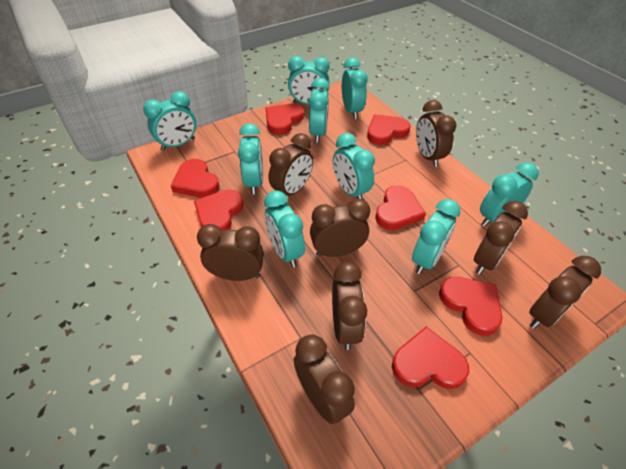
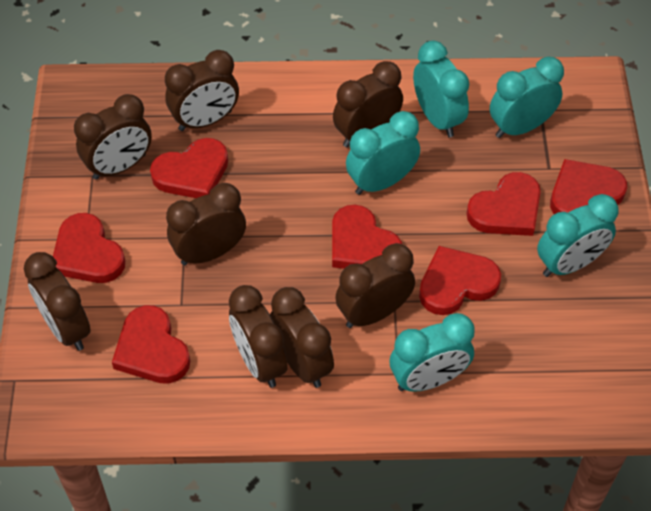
turquoise clock: 9 -> 5

